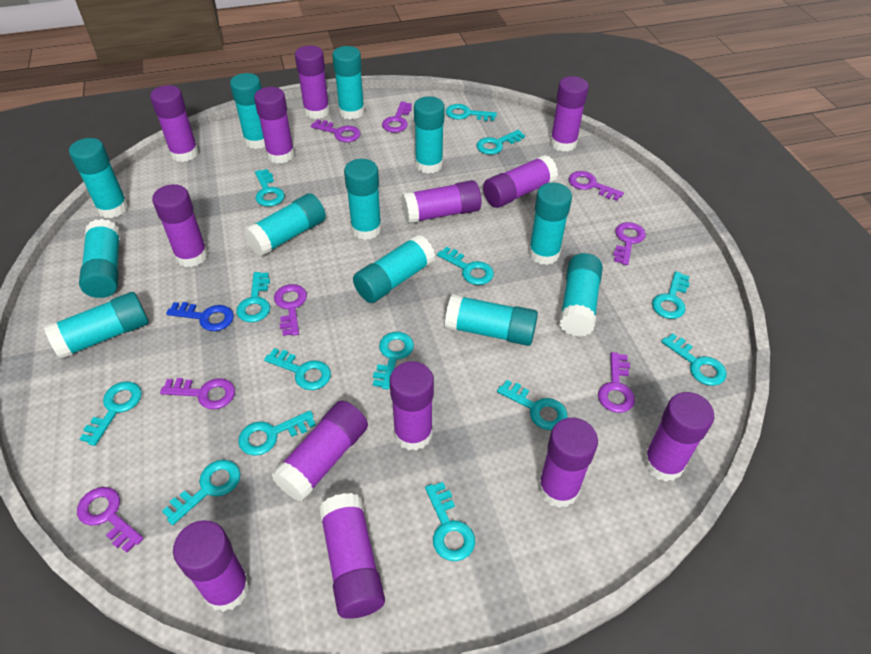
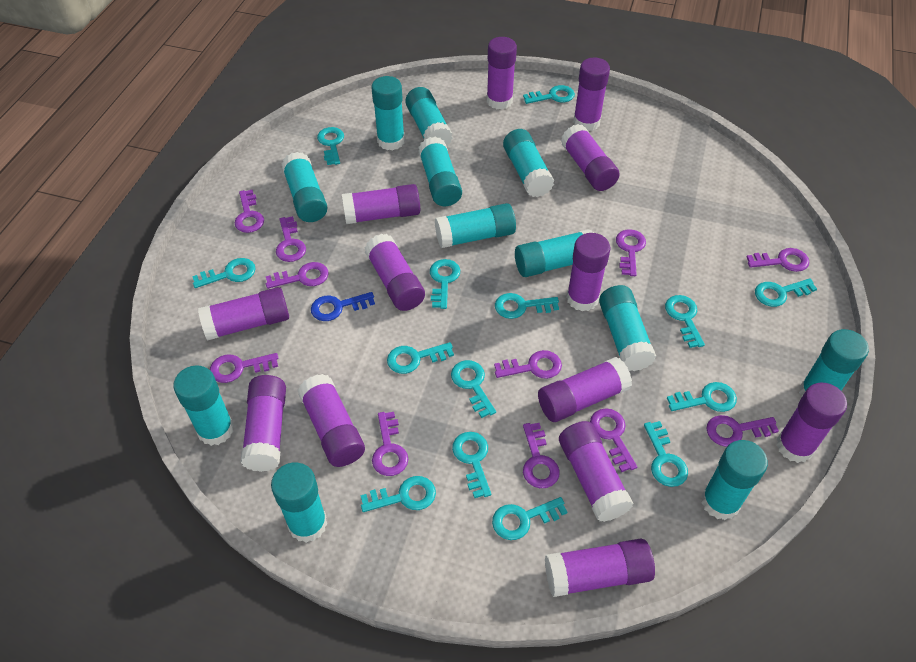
purple key: 8 -> 11

